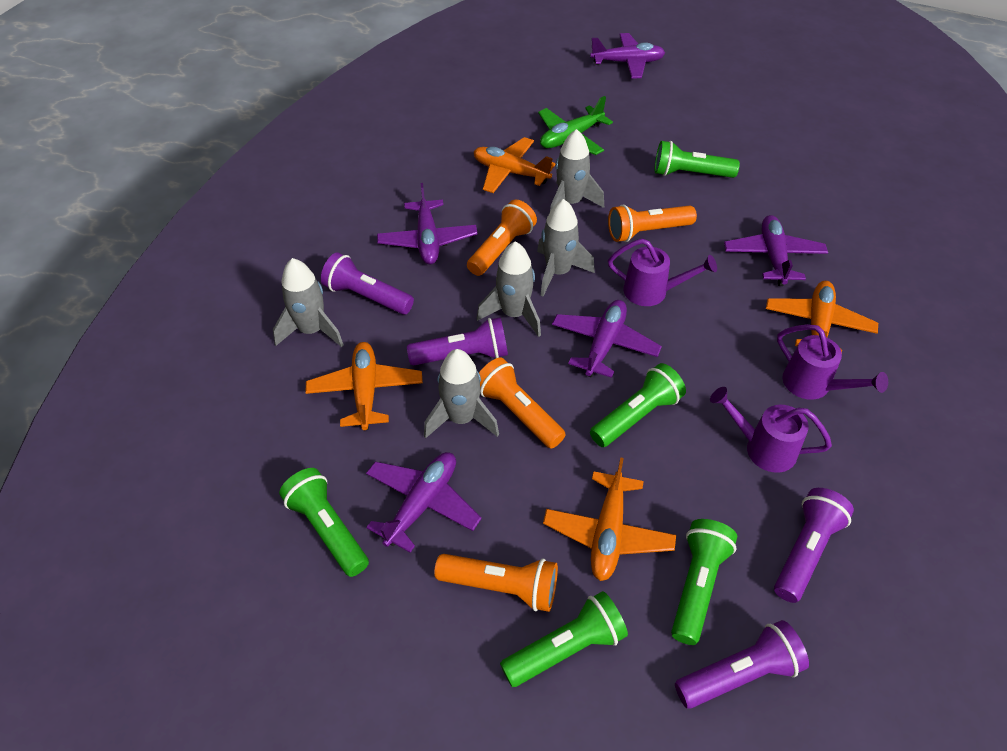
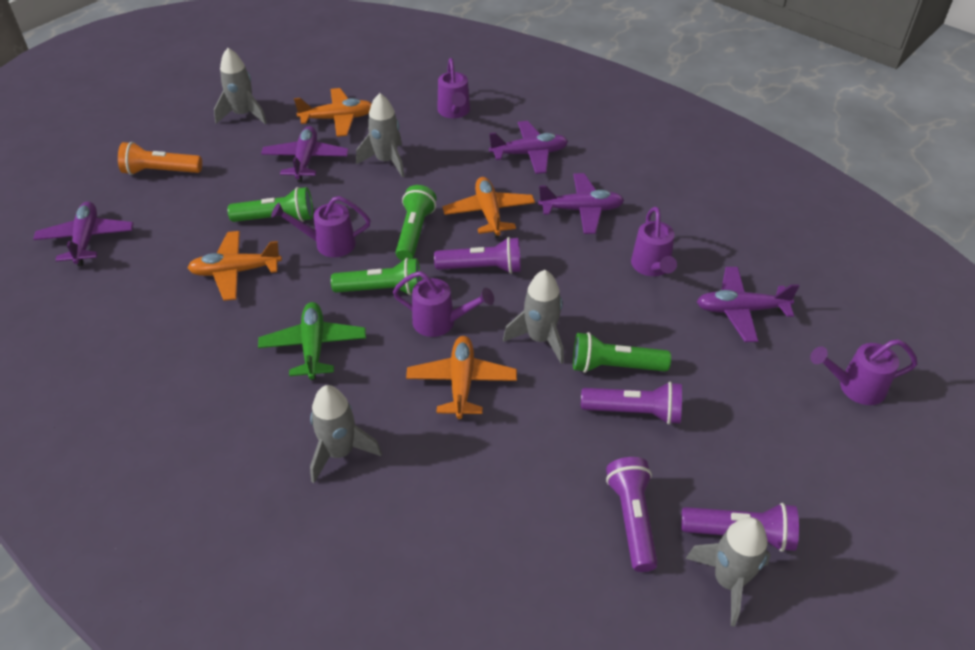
green flashlight: 5 -> 4
orange flashlight: 4 -> 1
purple watering can: 3 -> 5

